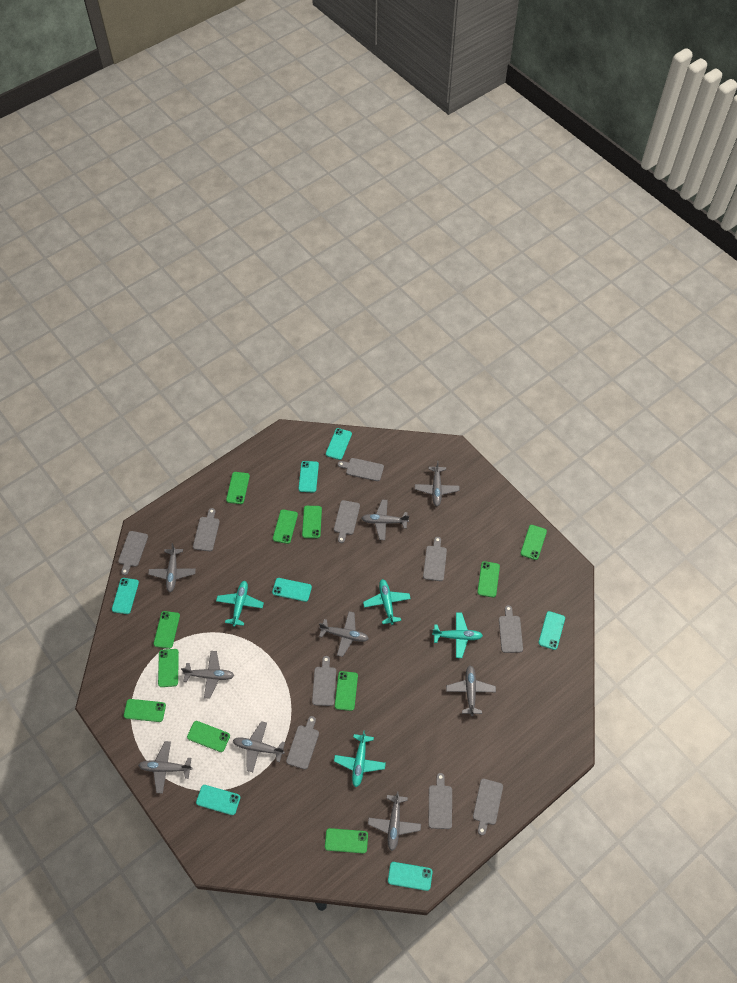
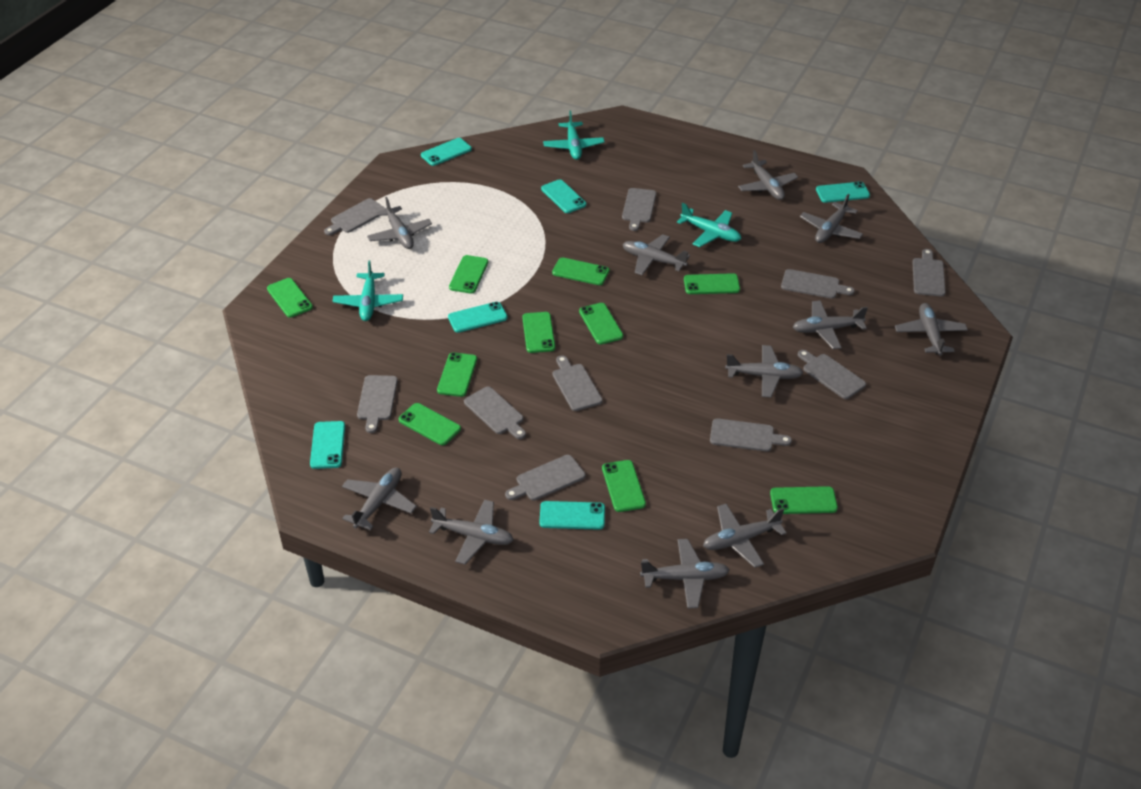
green phone: 11 -> 10
grey plane: 9 -> 11
turquoise phone: 7 -> 6
turquoise plane: 4 -> 3

